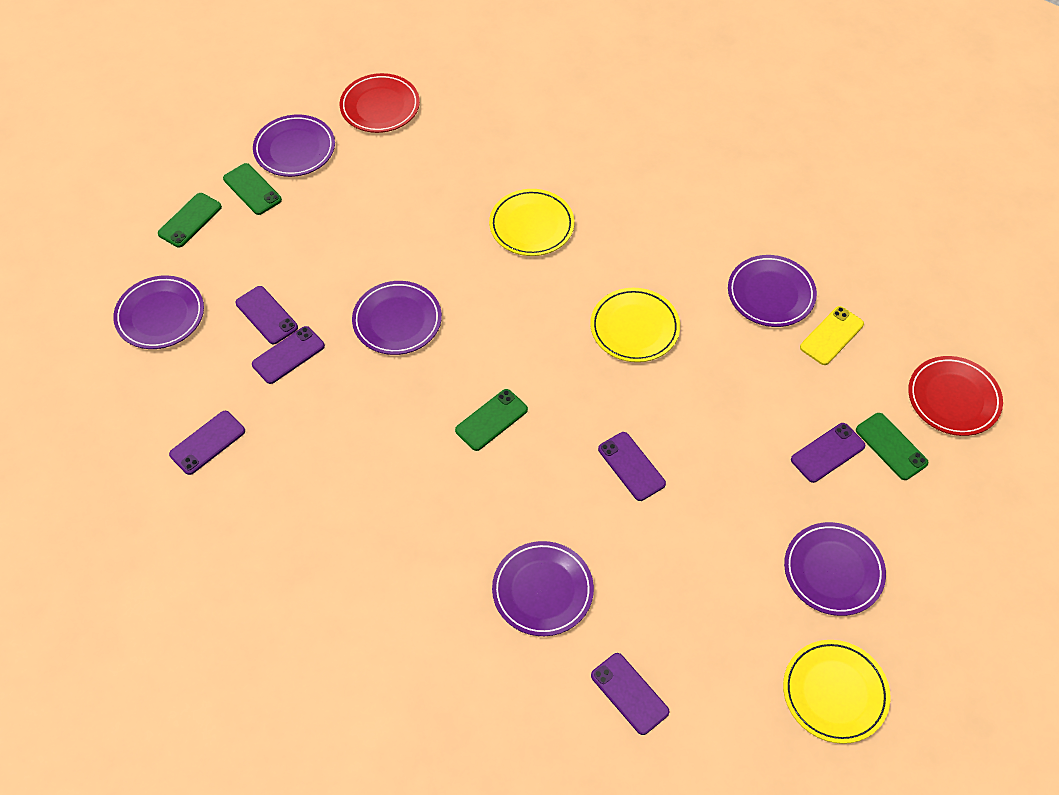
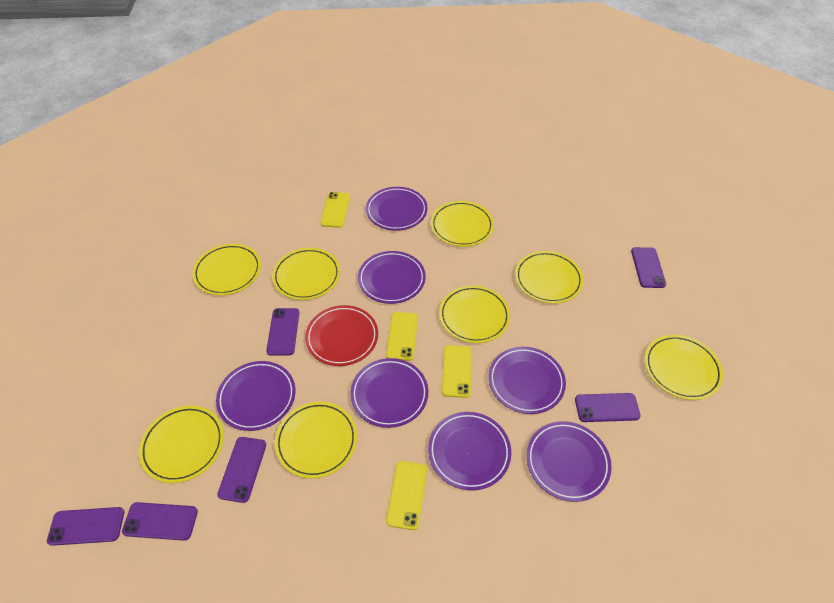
green phone: 4 -> 0
purple plate: 6 -> 7
red plate: 2 -> 1
yellow phone: 1 -> 4
yellow plate: 3 -> 8

